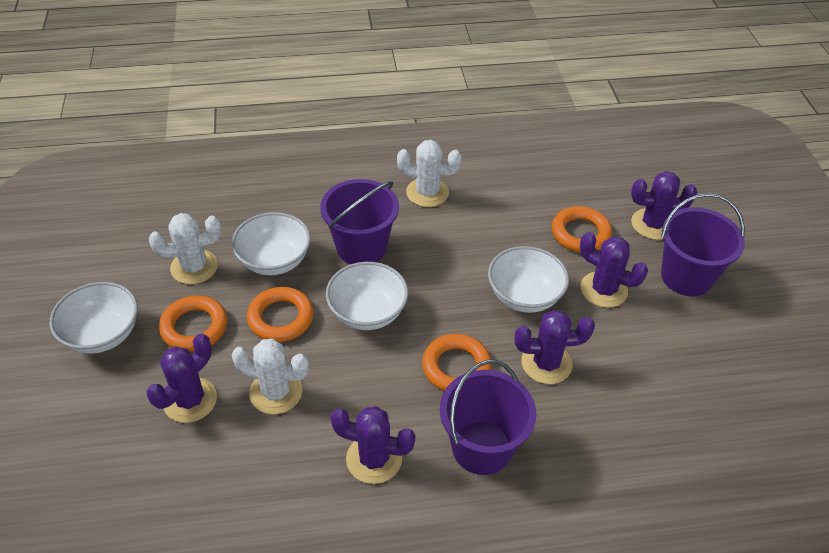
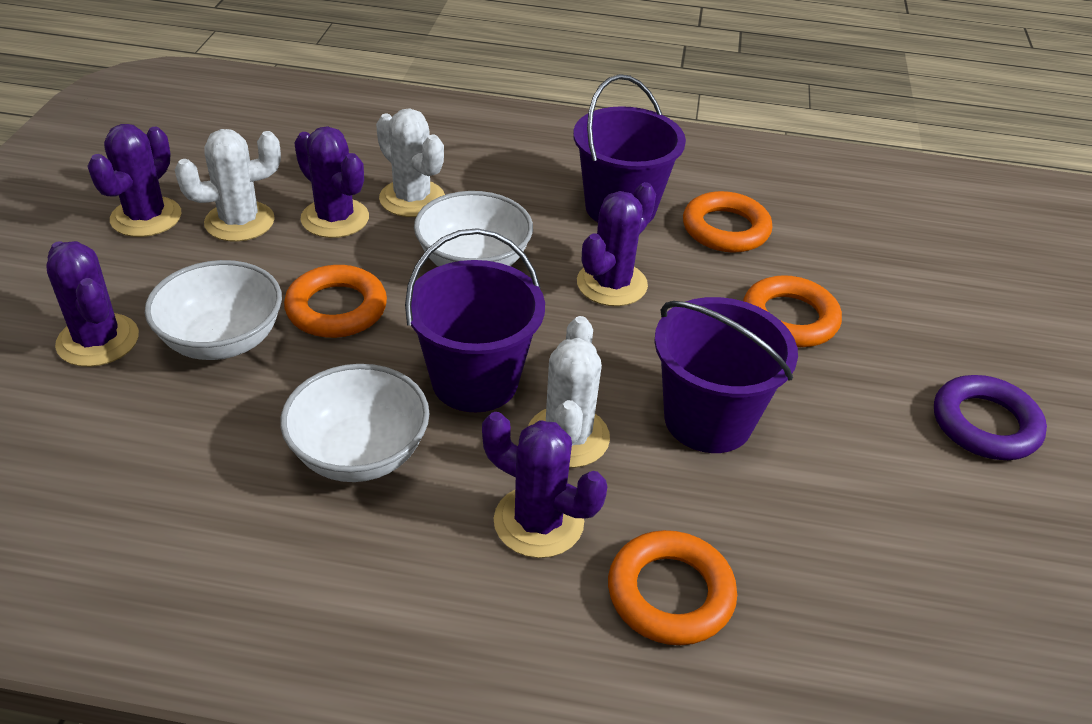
purple ring: 0 -> 1
white bowl: 4 -> 3

